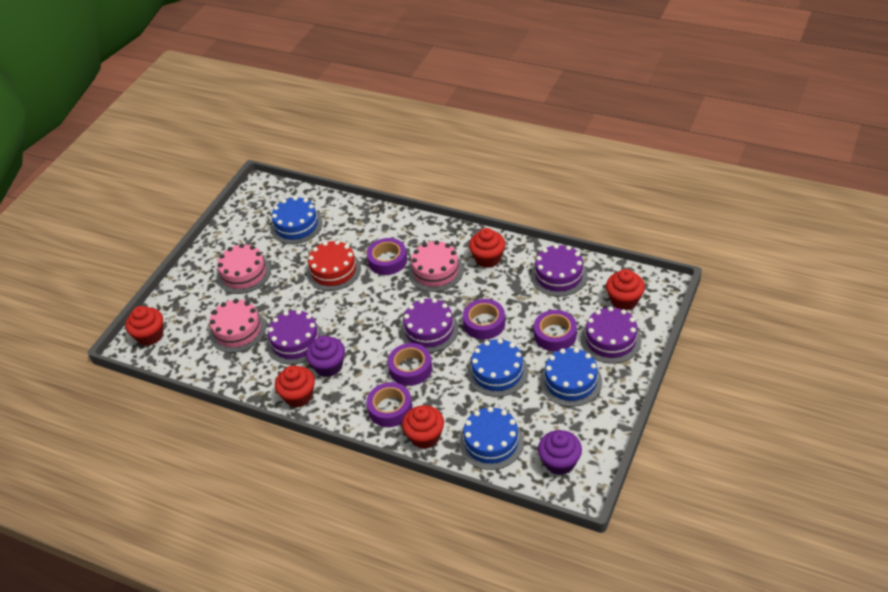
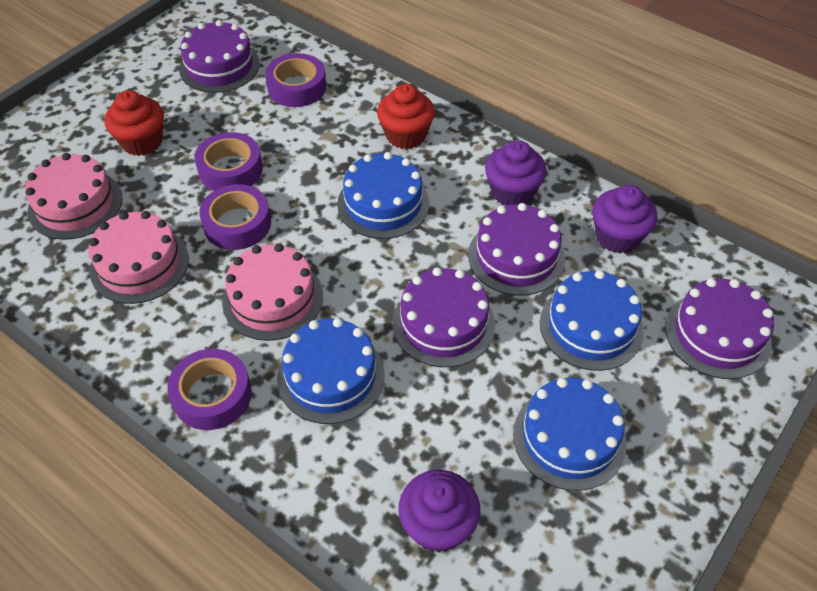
purple cupcake: 2 -> 3
purple tape: 5 -> 4
red cake: 1 -> 0
red cupcake: 5 -> 2

